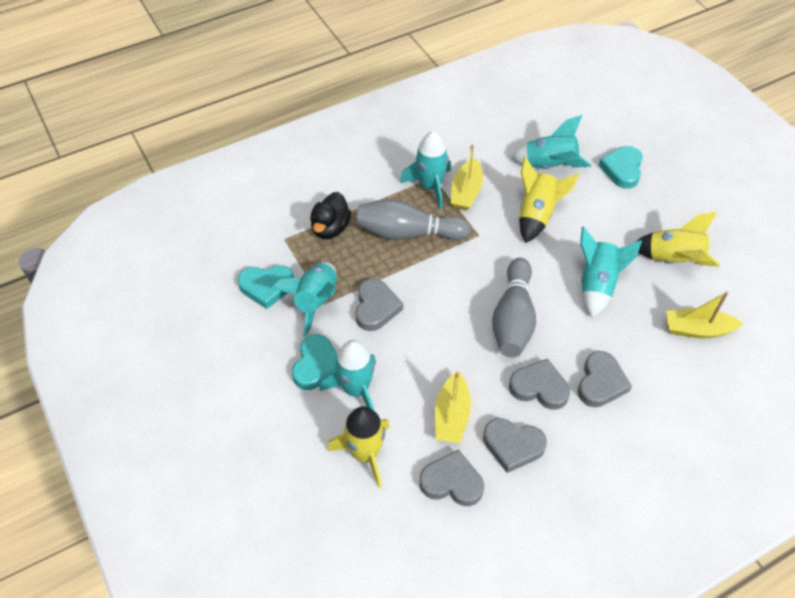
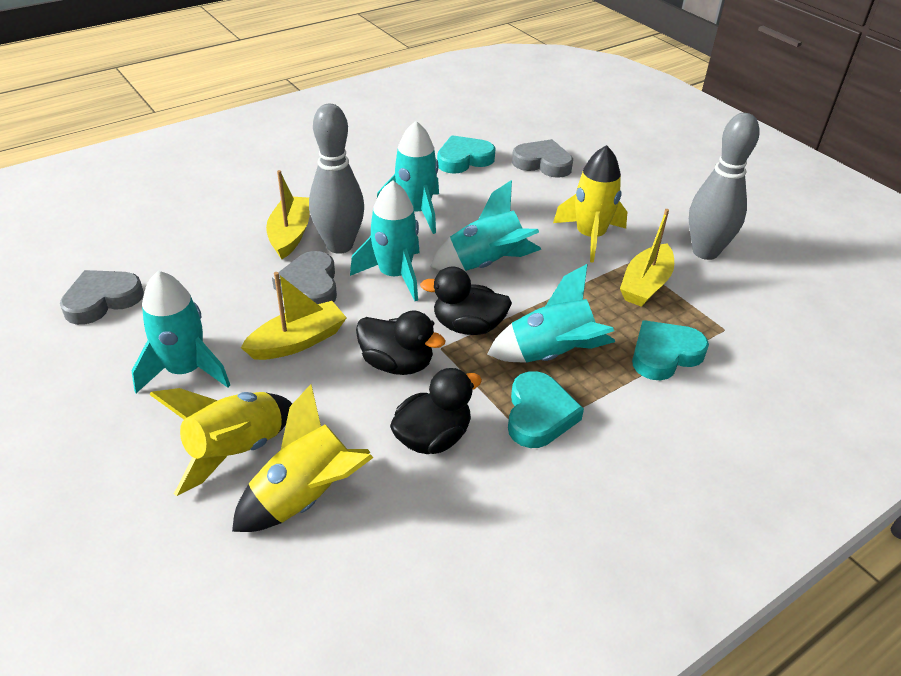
black duck: 1 -> 3
grey heart: 5 -> 3

